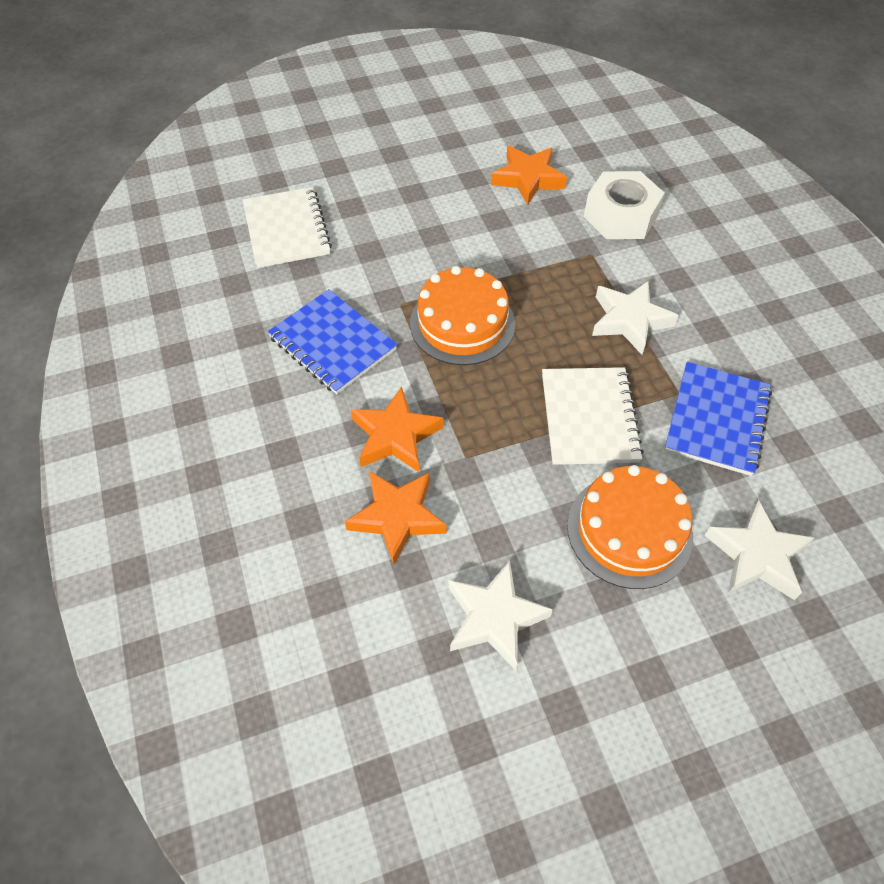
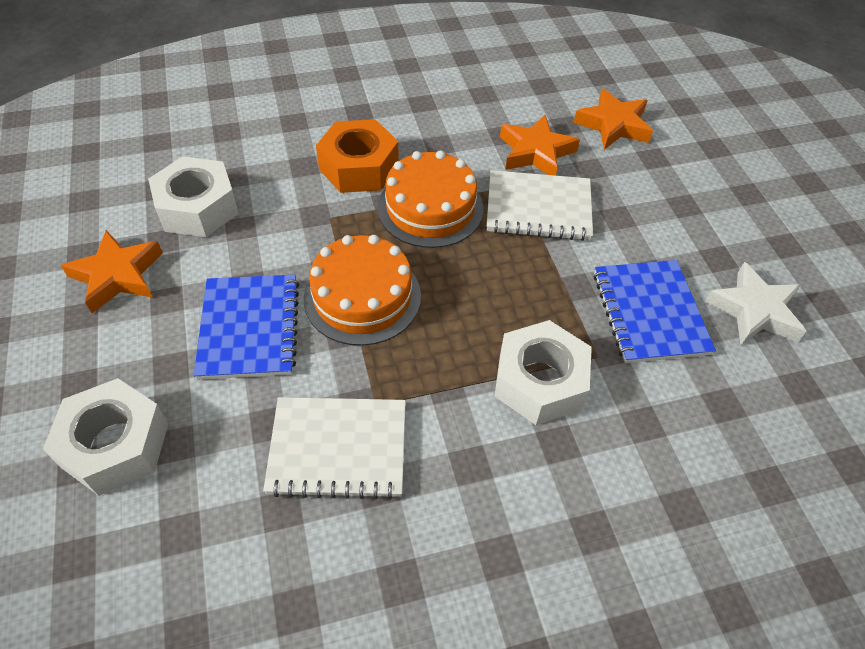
orange nut: 0 -> 1
white nut: 1 -> 3
white star: 3 -> 1

